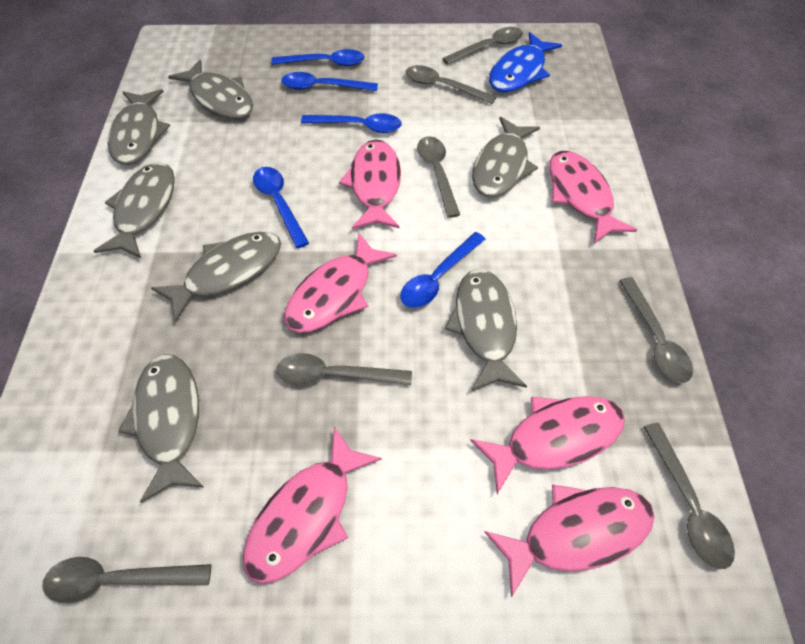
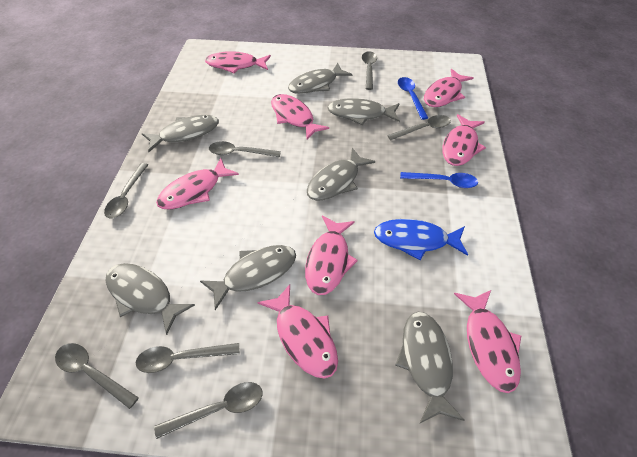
blue spoon: 5 -> 2
pink fish: 6 -> 8

